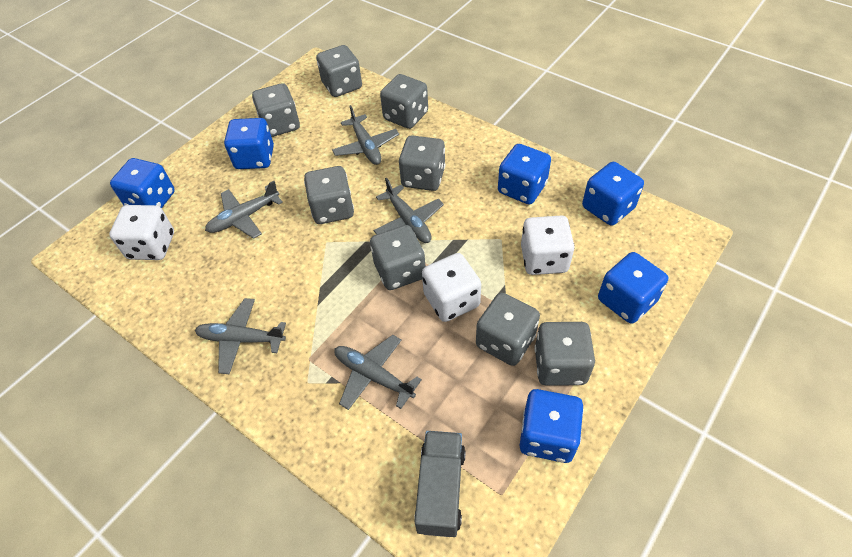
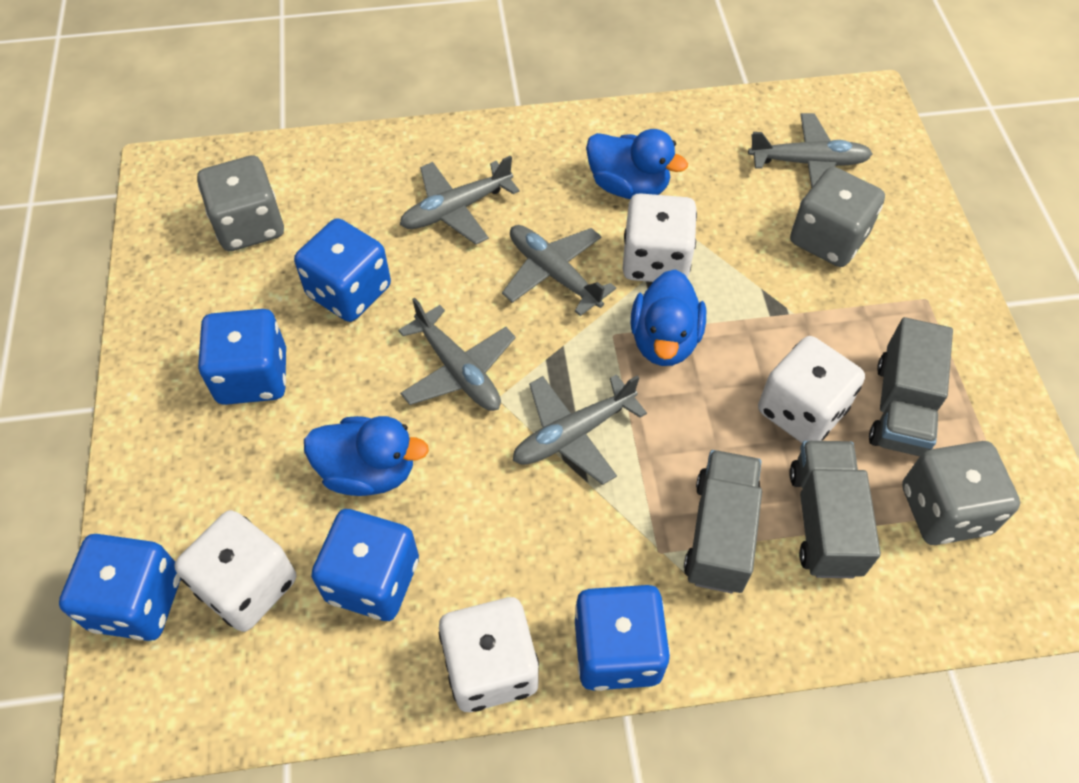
blue dice: 6 -> 5
blue duck: 0 -> 3
grey dice: 8 -> 3
grey truck: 1 -> 3
white dice: 3 -> 4

